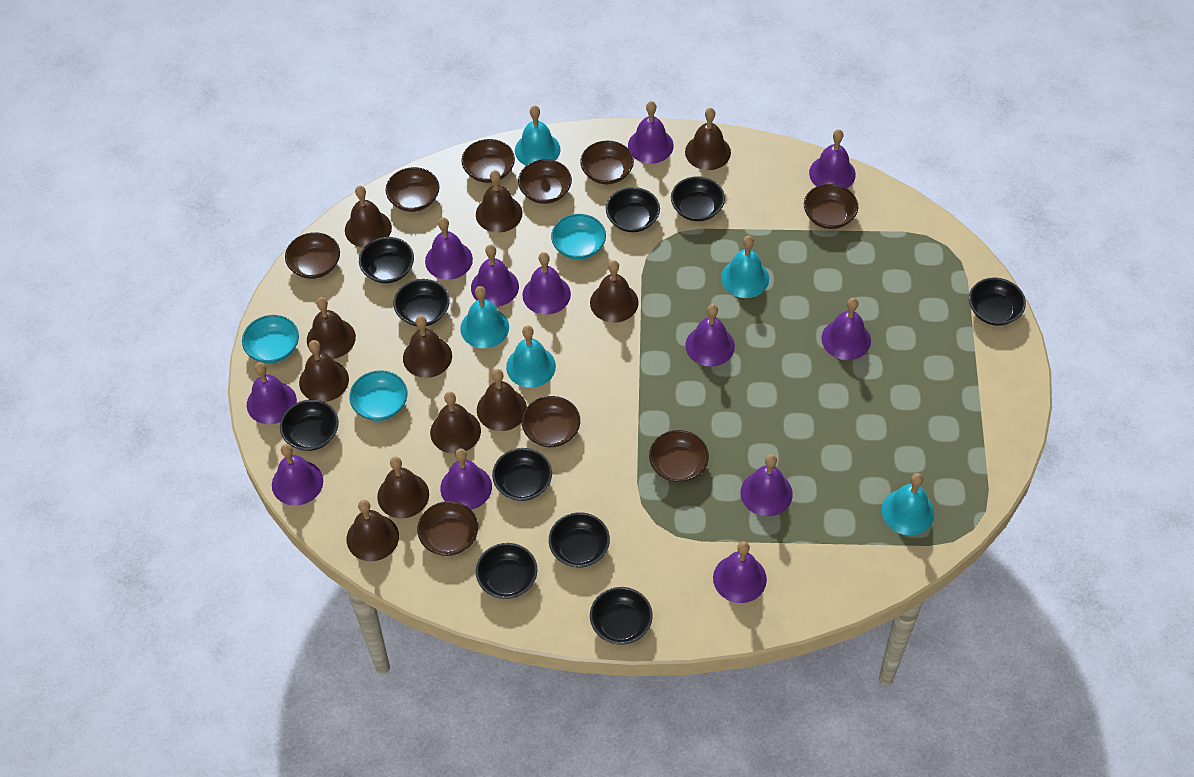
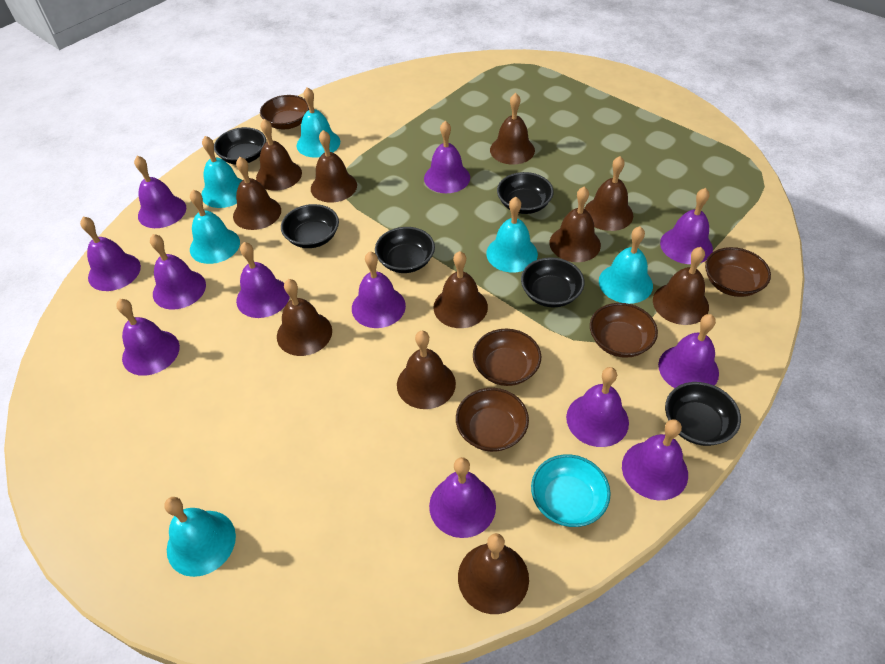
black bowl: 10 -> 6
brown bowl: 9 -> 5
turquoise bell: 5 -> 6
turquoise bowl: 3 -> 1

